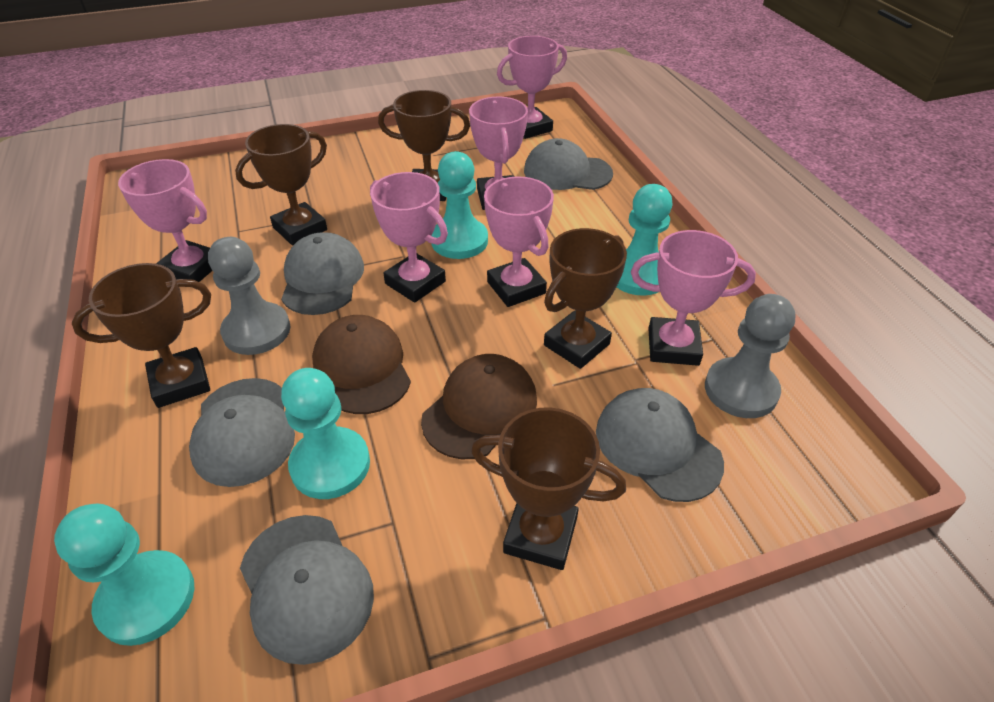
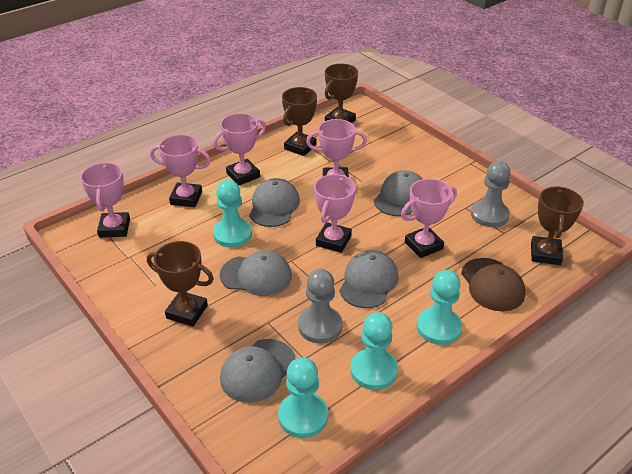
brown cap: 2 -> 1
brown trophy: 5 -> 4

